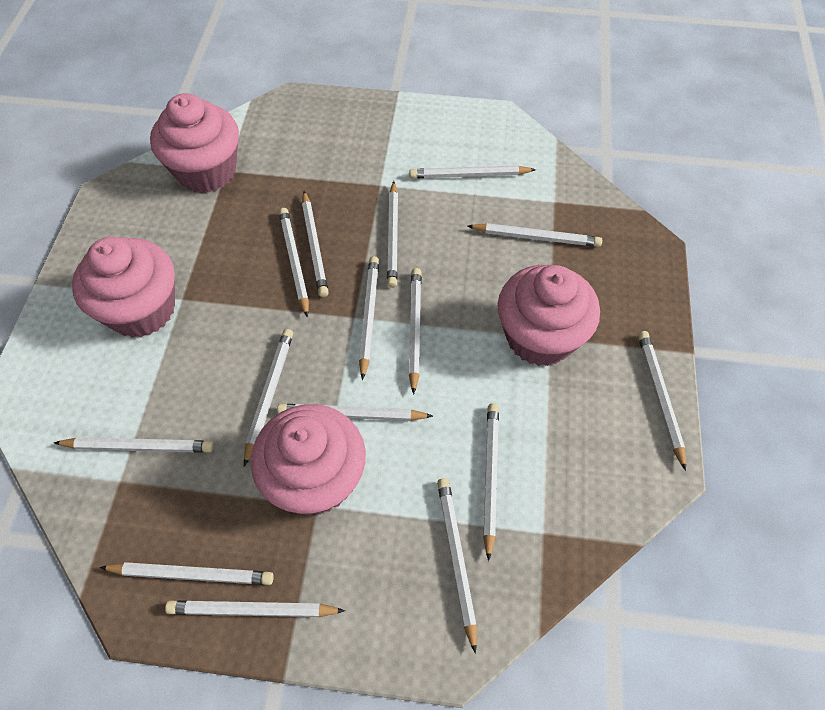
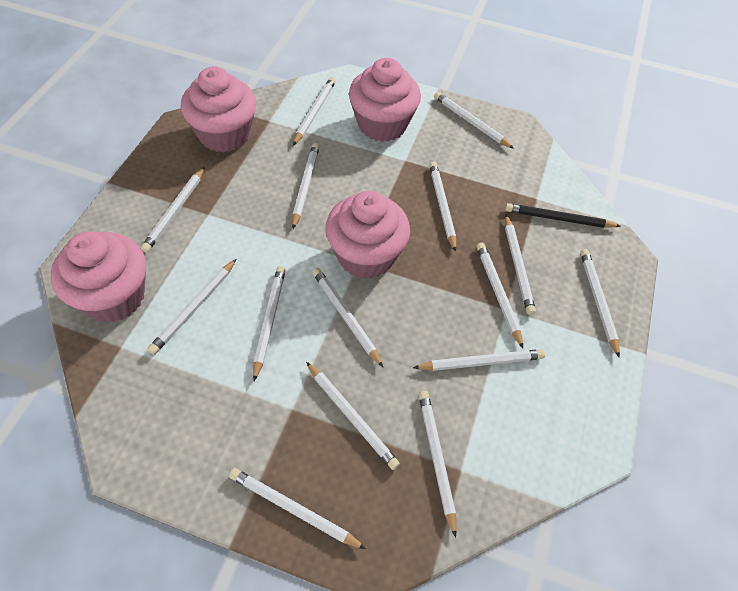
black pencil: 0 -> 1

